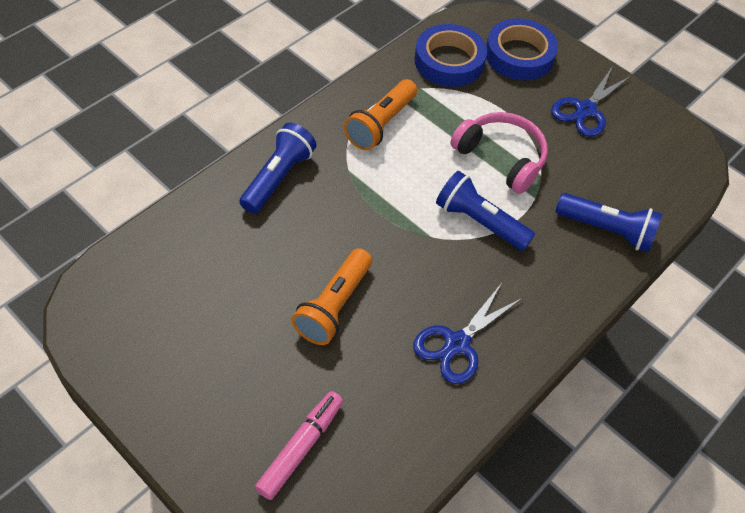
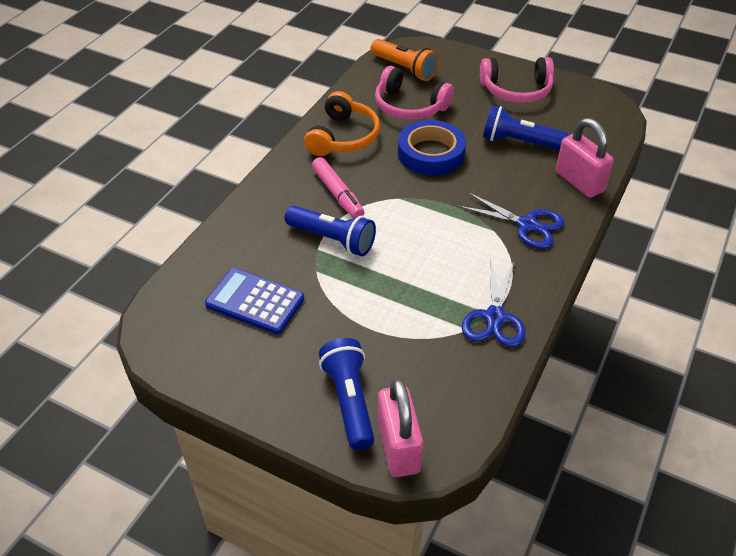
blue calculator: 0 -> 1
blue tape: 2 -> 1
orange flashlight: 2 -> 1
orange headphones: 0 -> 1
pink headphones: 1 -> 2
pink padlock: 0 -> 2

